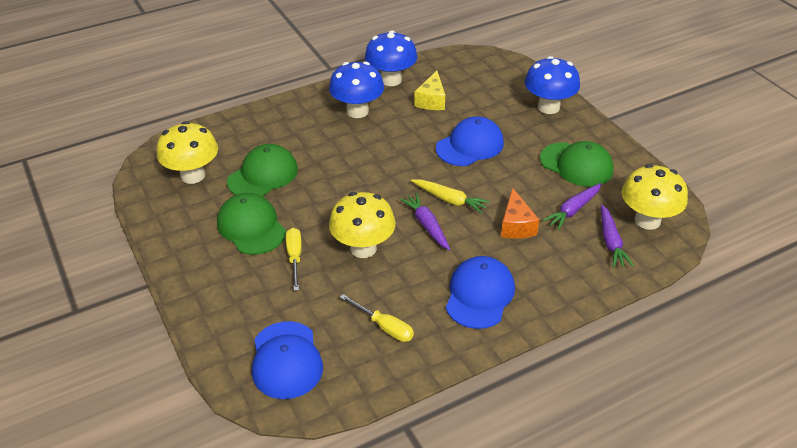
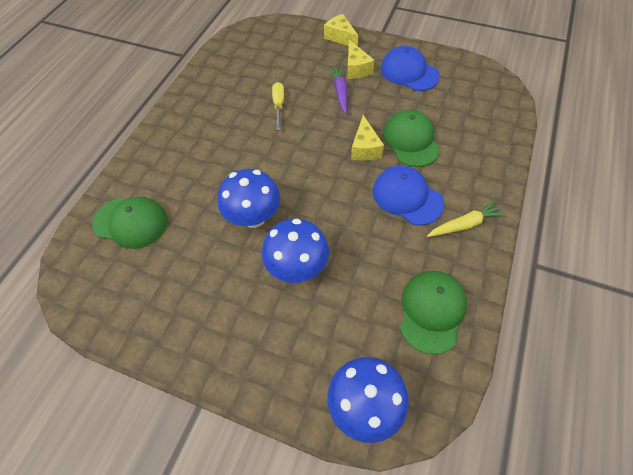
blue cap: 3 -> 2
orange cheese: 1 -> 0
purple carrot: 3 -> 1
yellow cheese: 1 -> 3
yellow mushroom: 3 -> 0
yellow screwdriver: 2 -> 1

